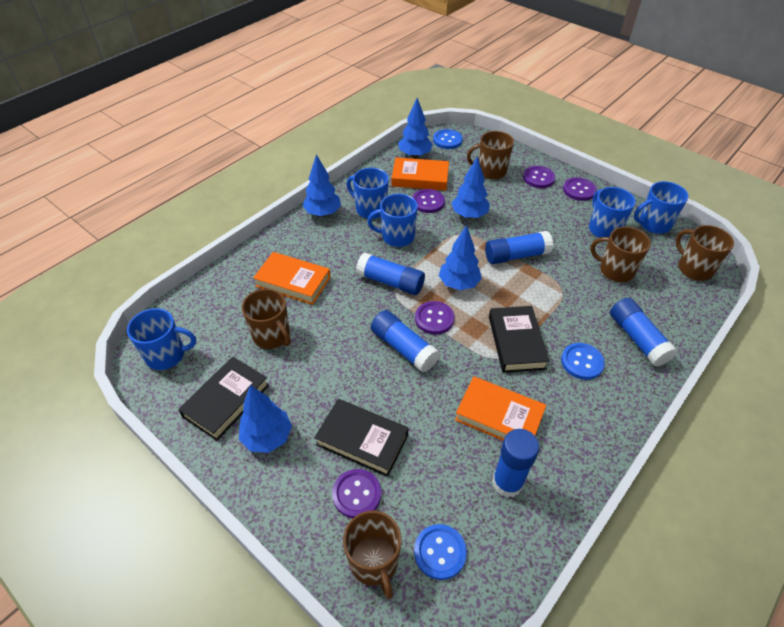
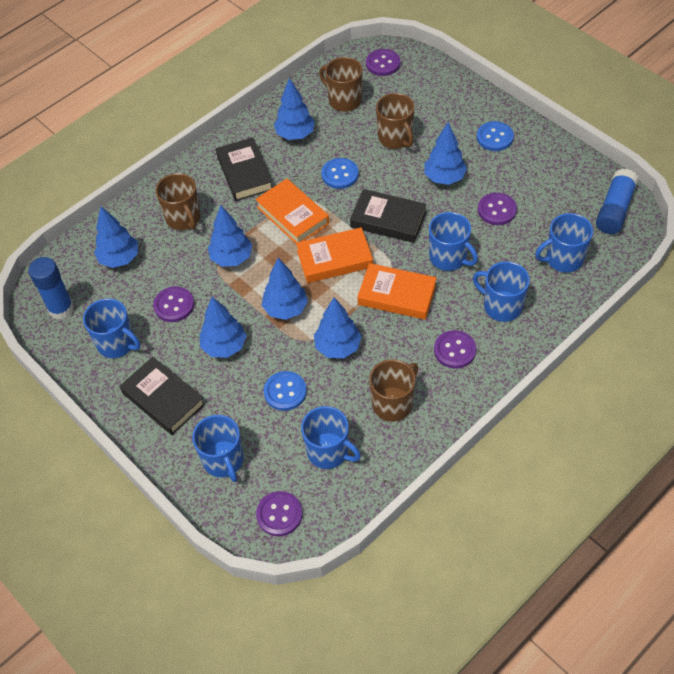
blue glue stick: 5 -> 2
blue mug: 5 -> 6
blue tree: 5 -> 7
brown mug: 5 -> 4

